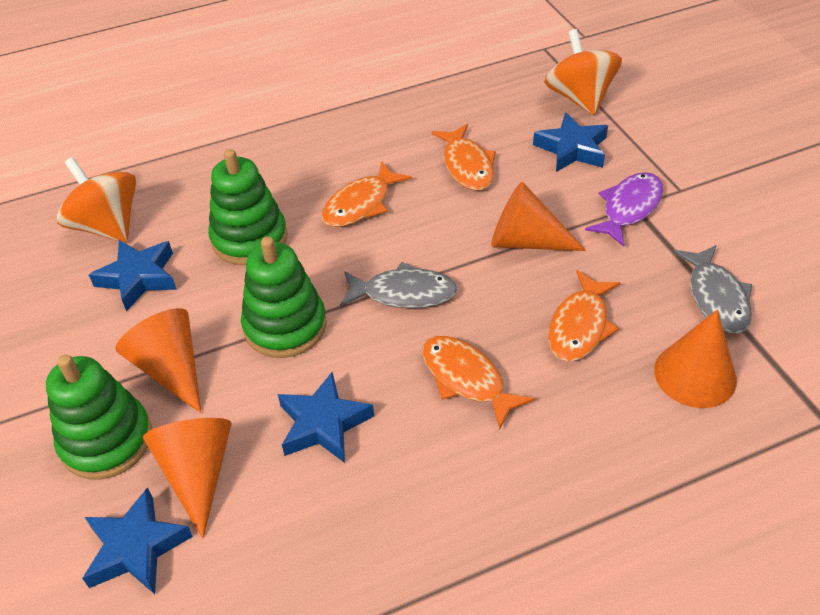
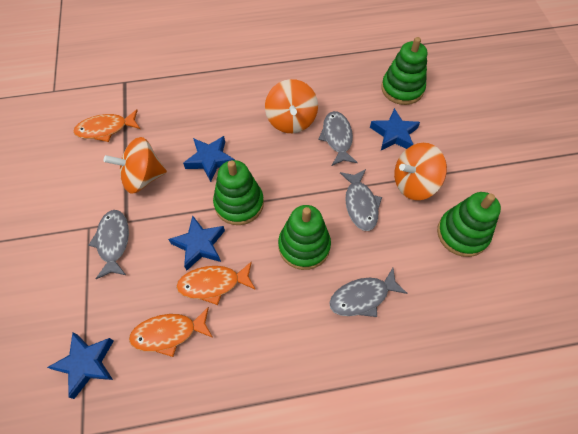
green stacking toy: 3 -> 4
grey fish: 2 -> 4
orange cone: 4 -> 0
orange fish: 4 -> 3
orange spinning top: 2 -> 3
purple fish: 1 -> 0

